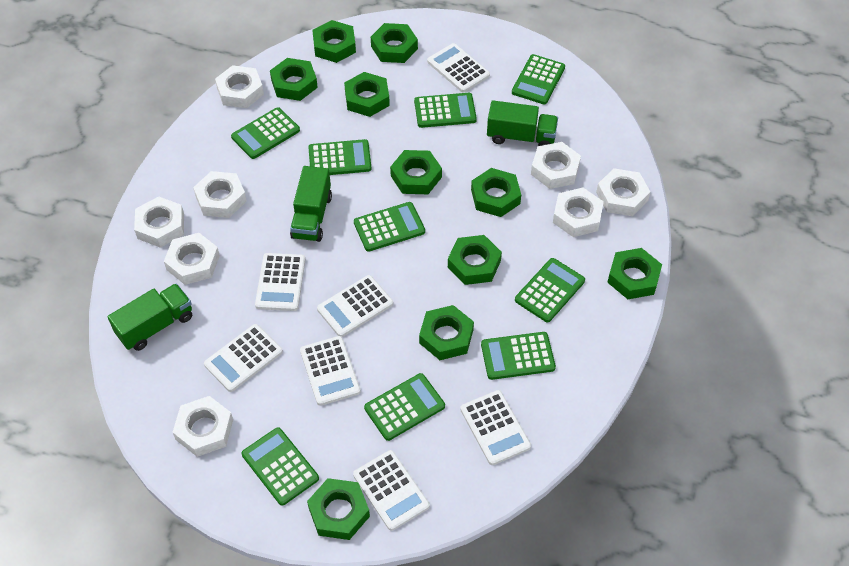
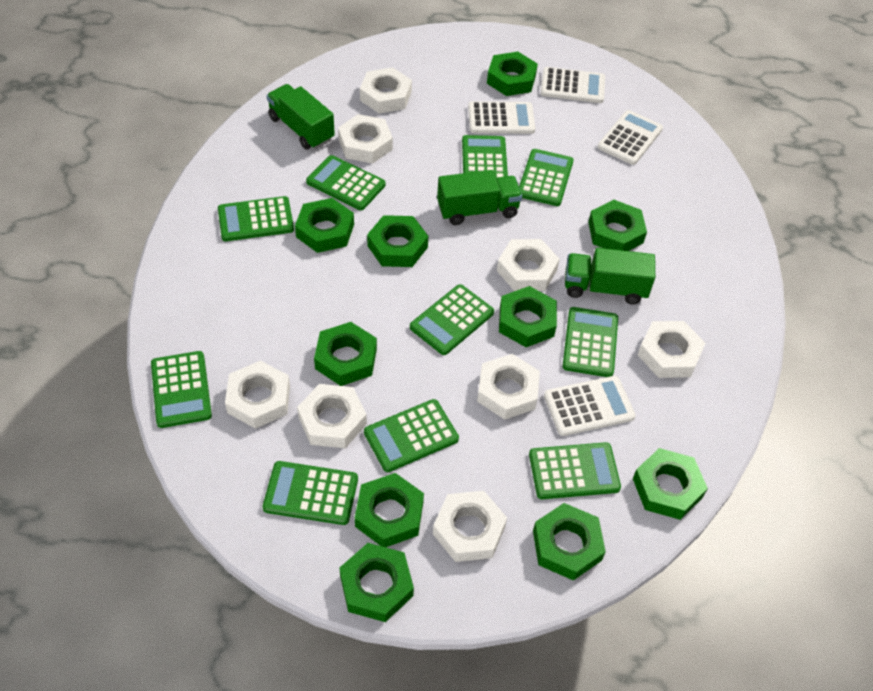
green calculator: 9 -> 10
white calculator: 7 -> 4

